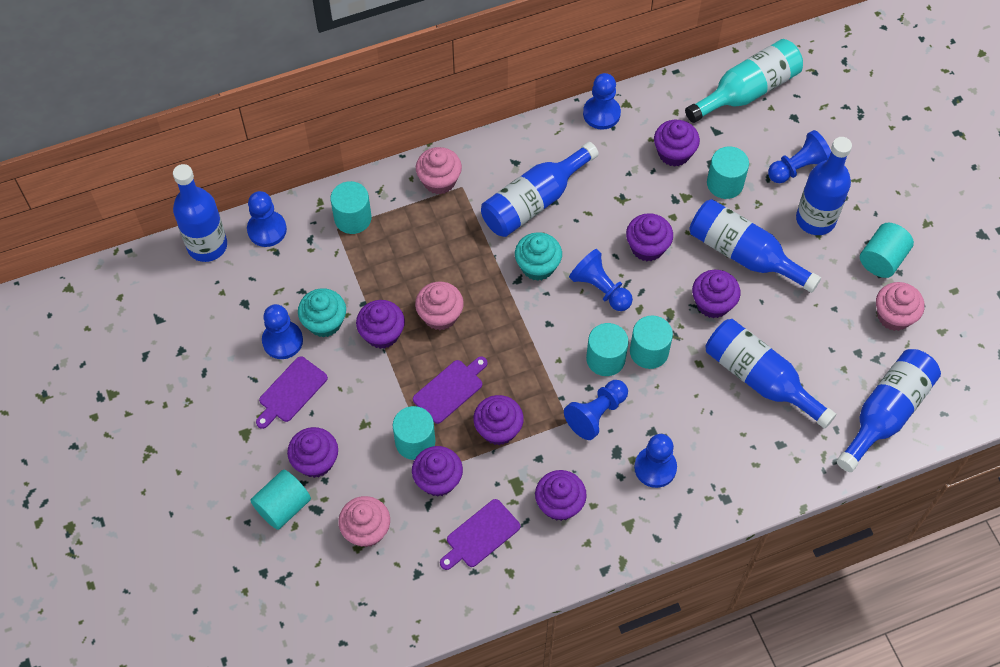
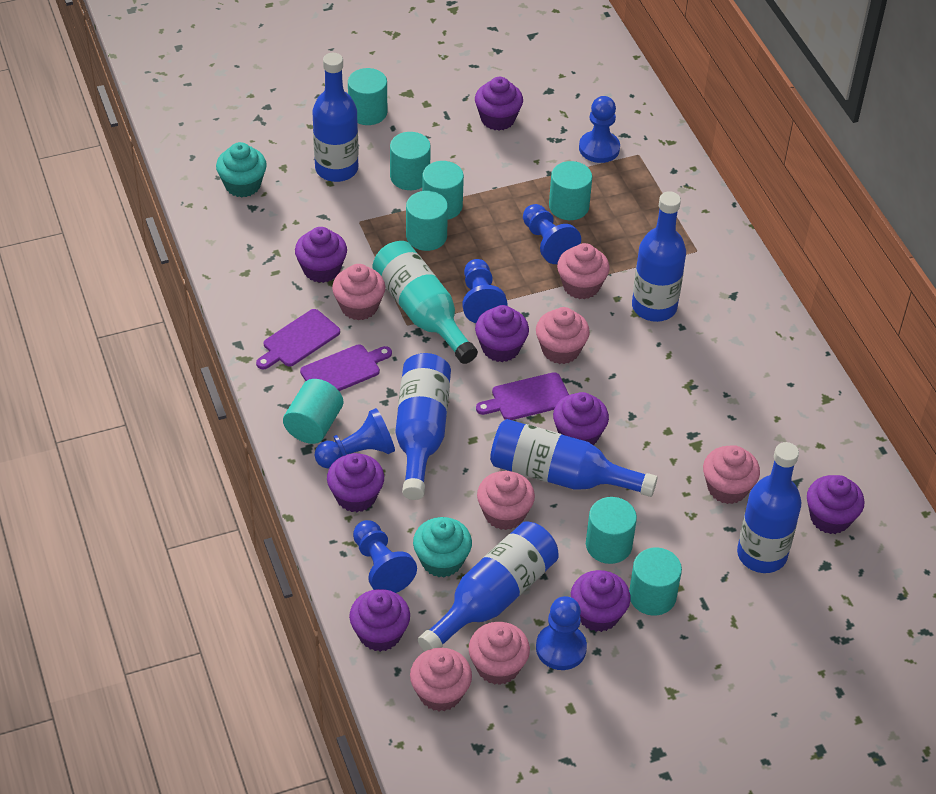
blue pawn: 7 -> 6
pink cupcake: 4 -> 7
turquoise cylinder: 7 -> 8

